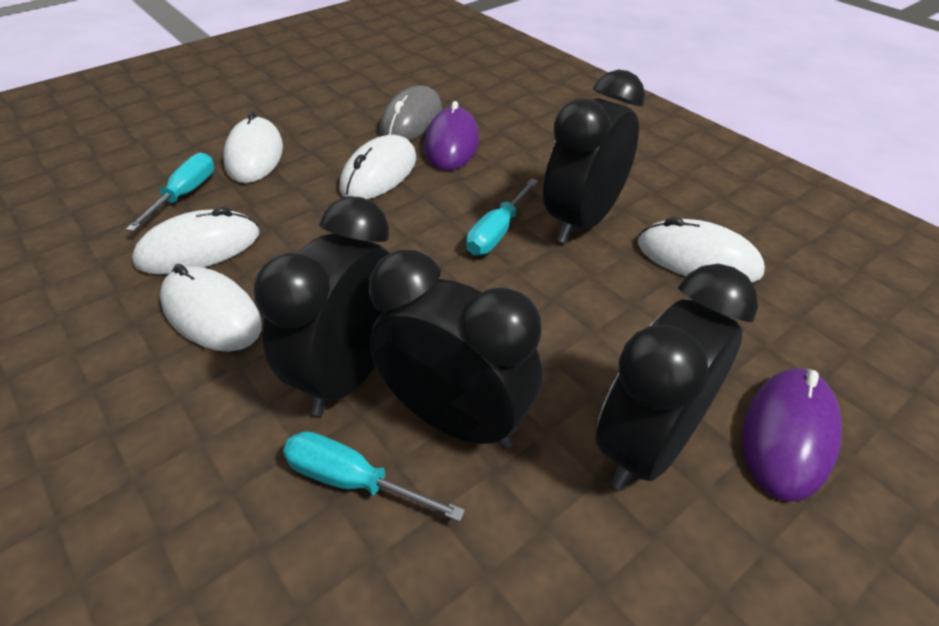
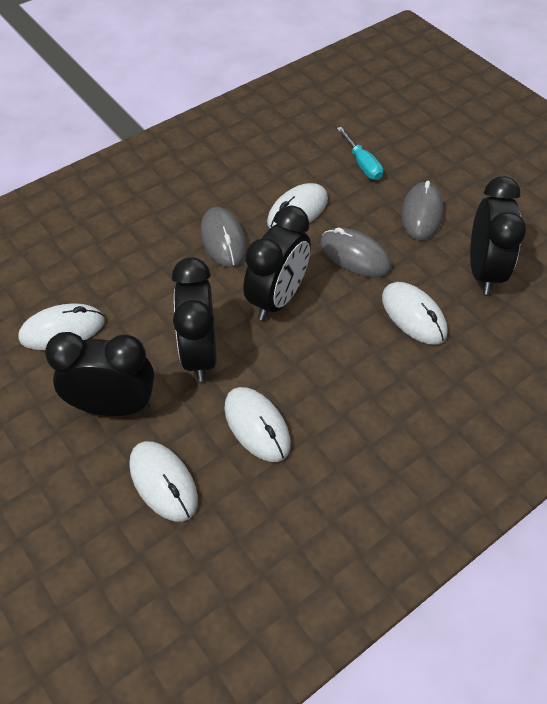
grey mouse: 1 -> 3
purple mouse: 2 -> 0
turquoise screwdriver: 3 -> 1

